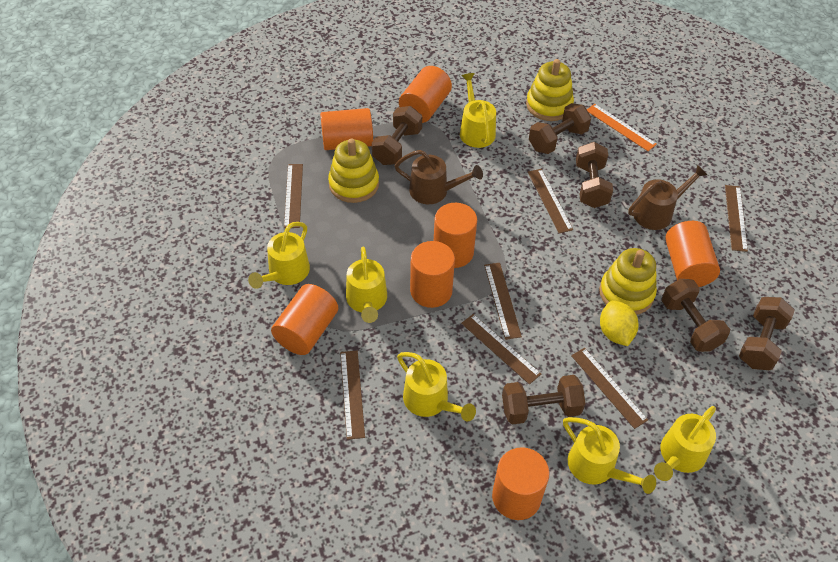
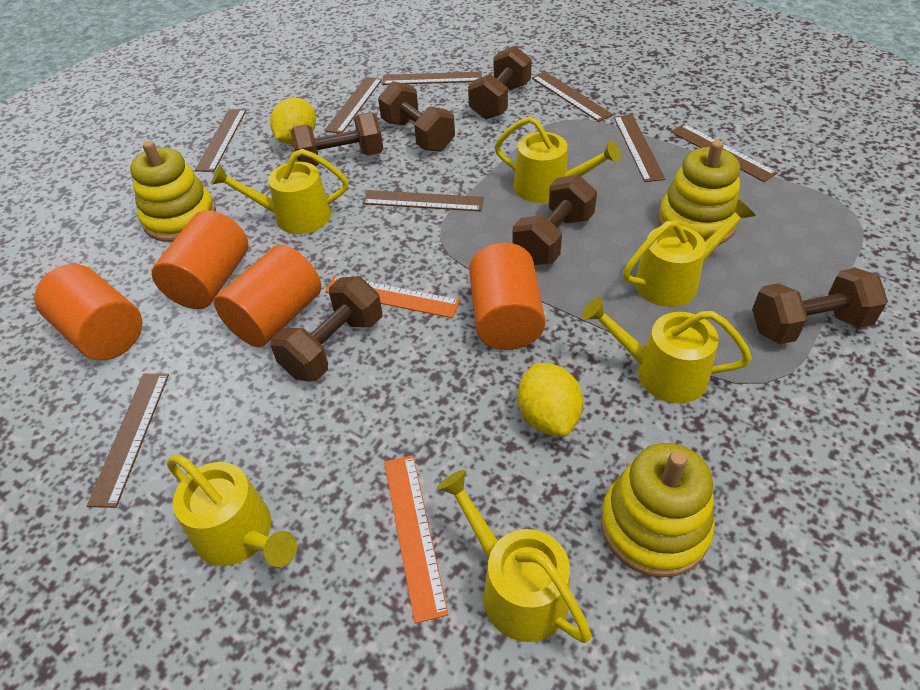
brown ruler: 7 -> 8
brown watering can: 2 -> 0
orange cylinder: 7 -> 4
orange ruler: 1 -> 2
yellow lemon: 1 -> 2

